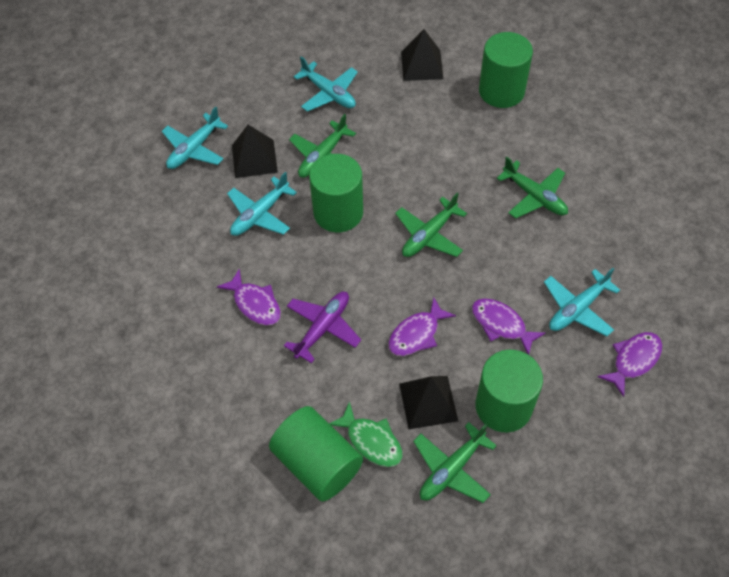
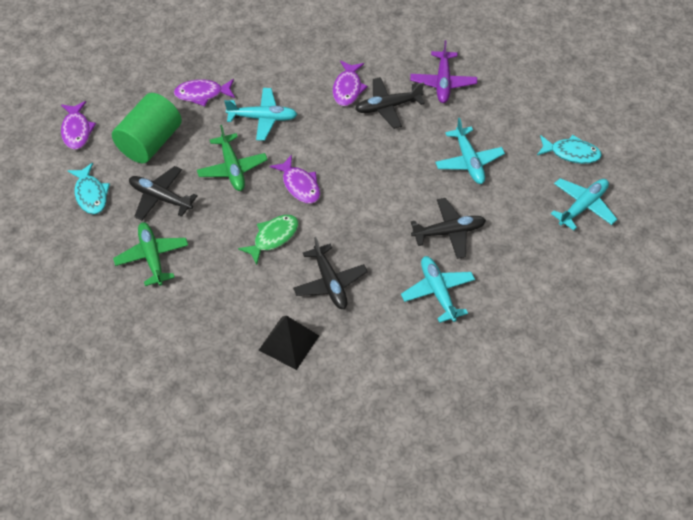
black plane: 0 -> 4
black pyramid: 3 -> 1
green cylinder: 4 -> 1
green plane: 4 -> 2
turquoise fish: 0 -> 2

